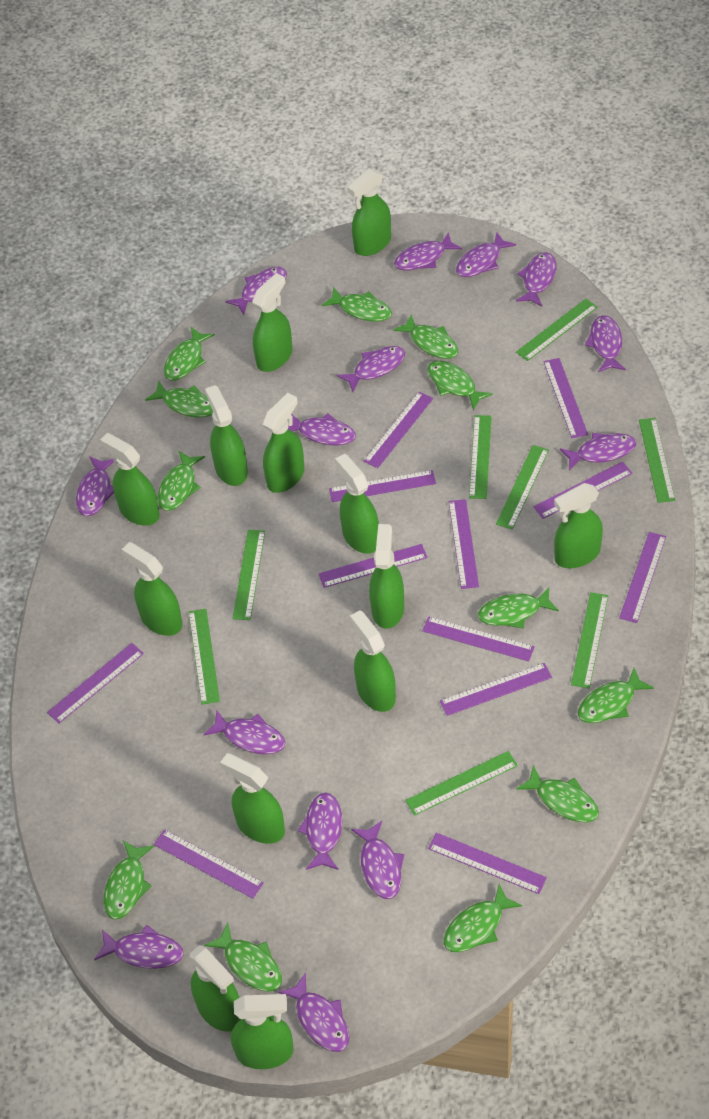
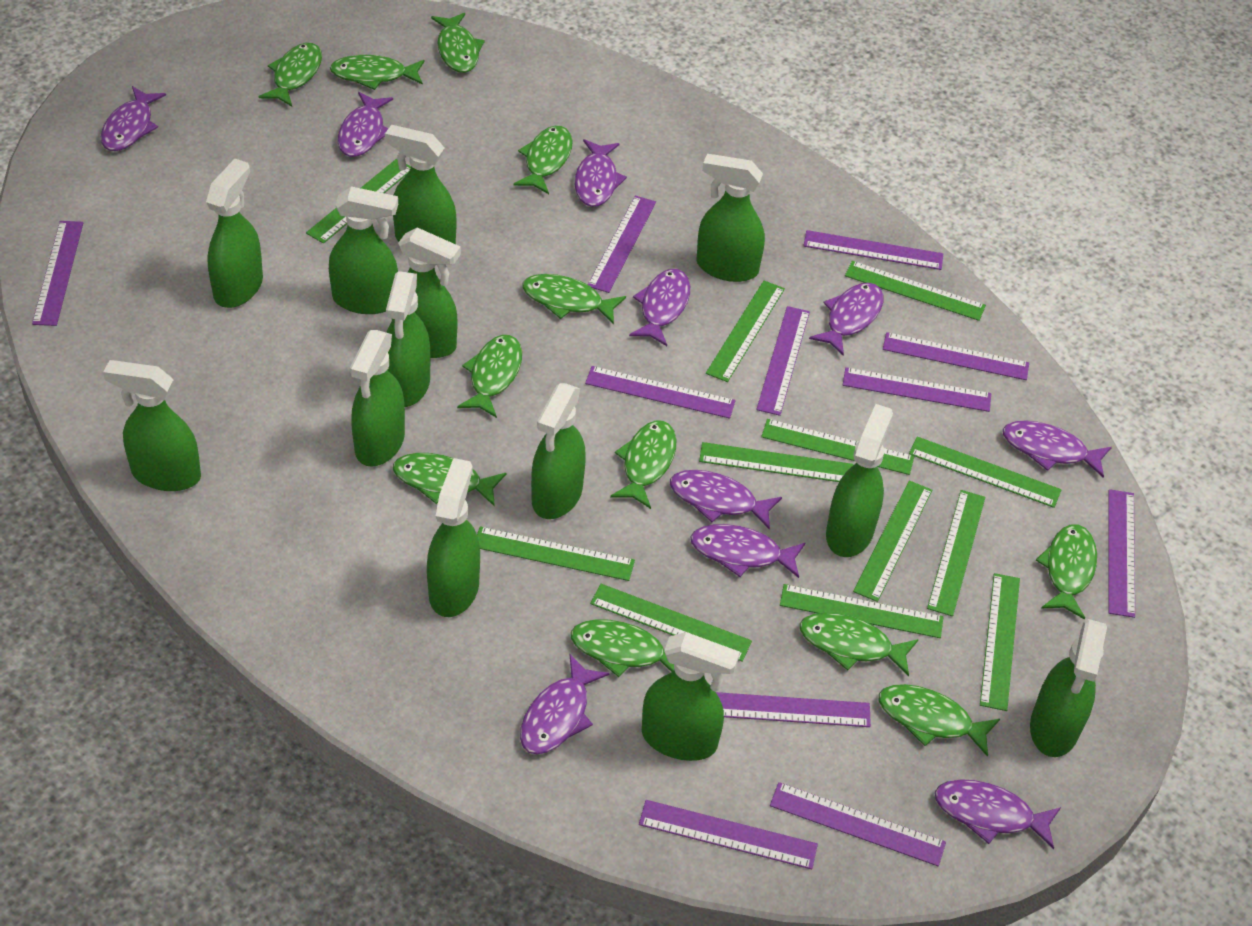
green ruler: 8 -> 12
purple fish: 14 -> 10
purple ruler: 12 -> 11

